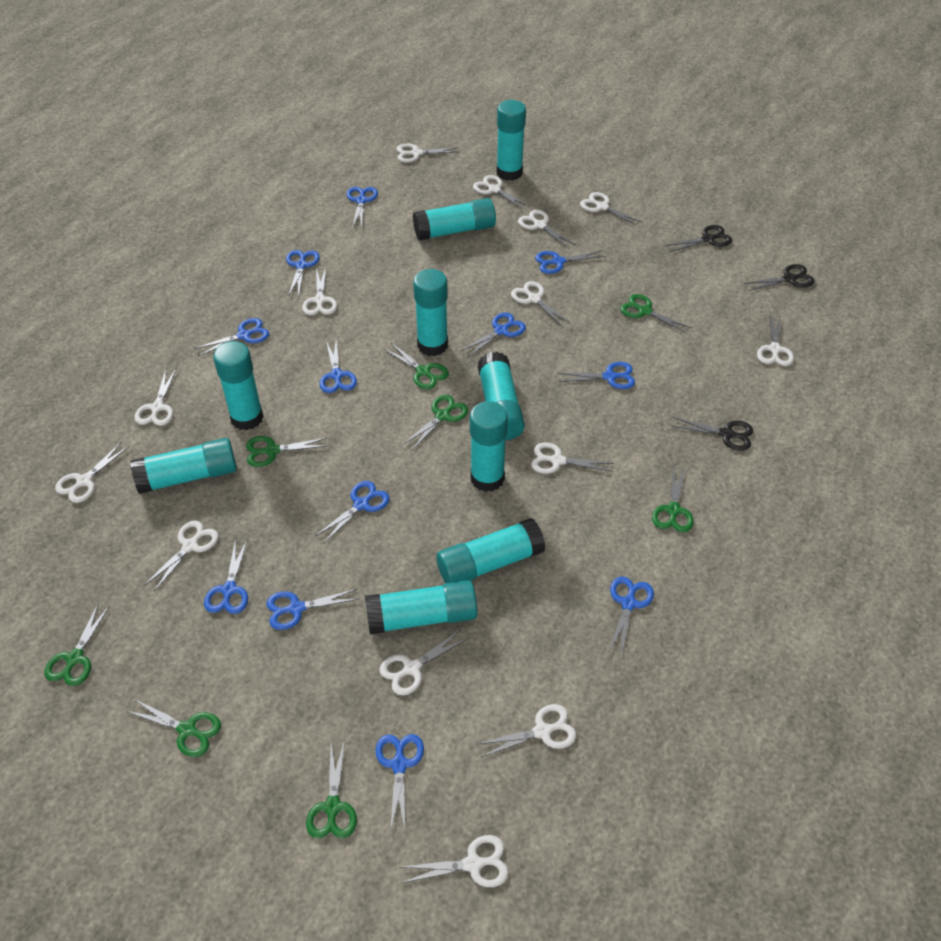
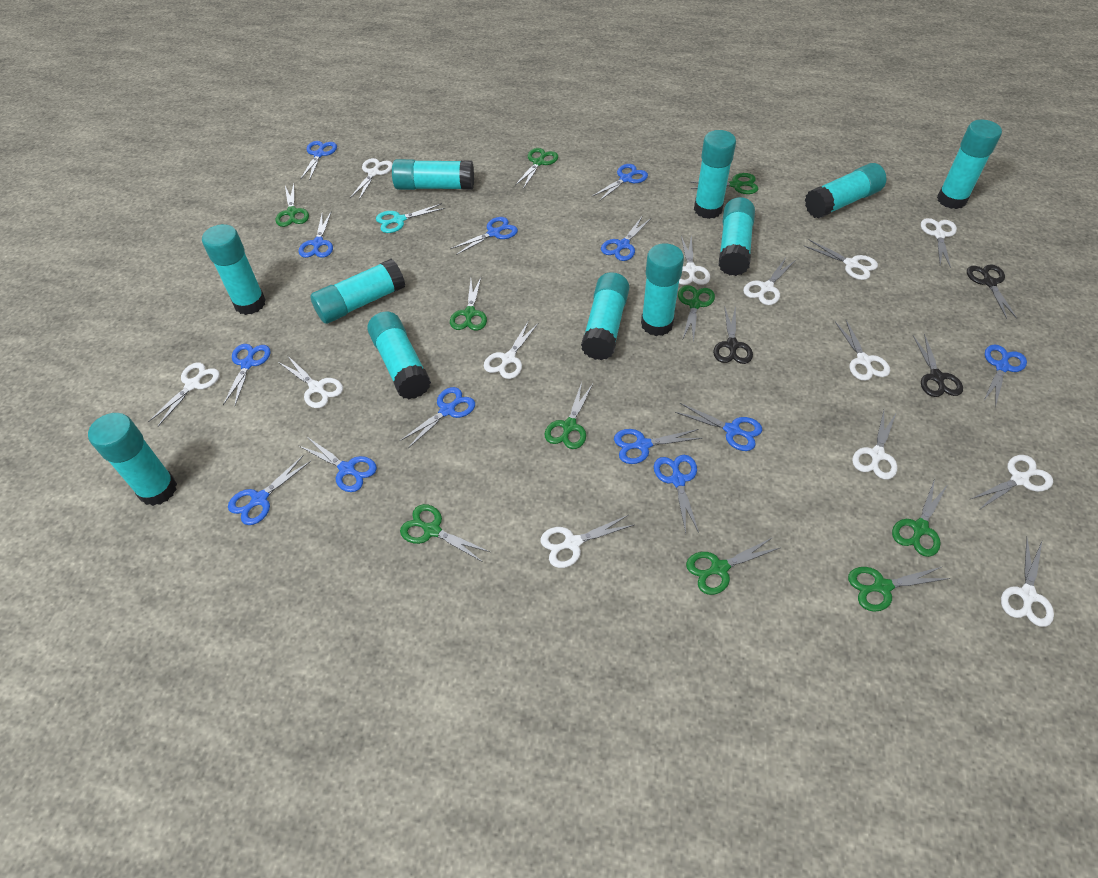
blue scissors: 12 -> 13
green scissors: 8 -> 10
turquoise glue stick: 9 -> 11
turquoise scissors: 0 -> 1
white scissors: 14 -> 13

